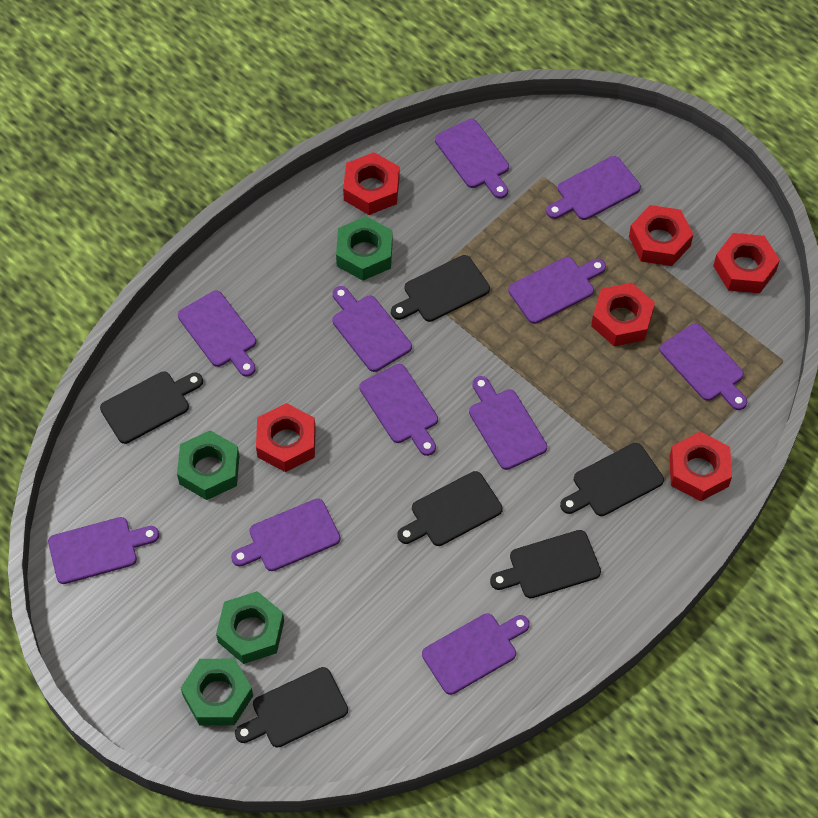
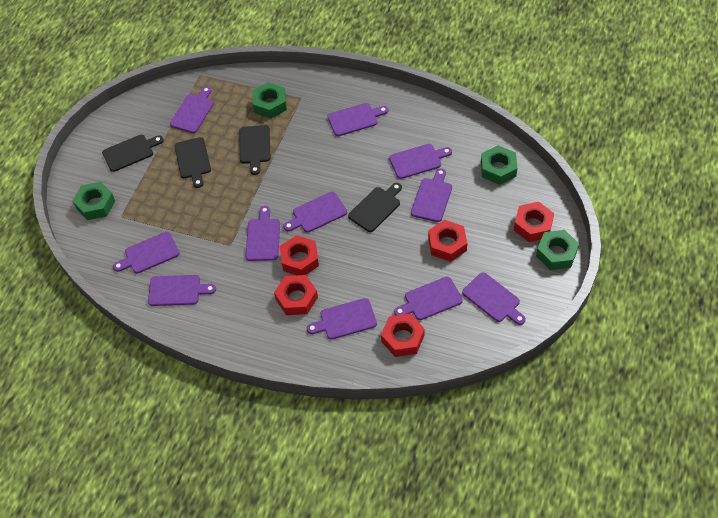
black cutting board: 6 -> 4
red nut: 6 -> 5

